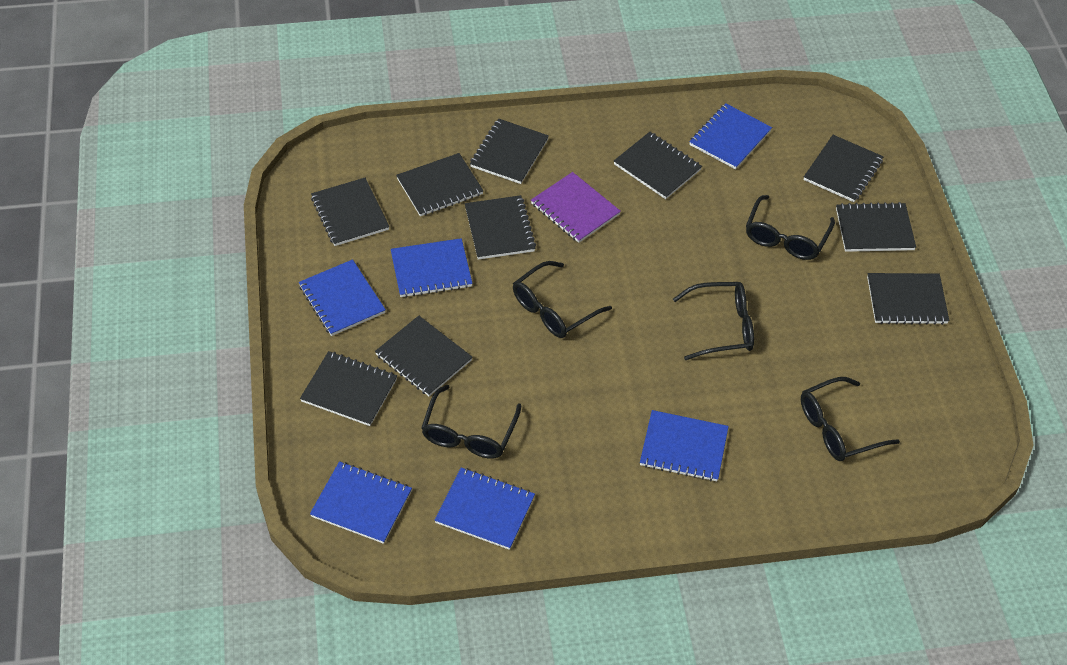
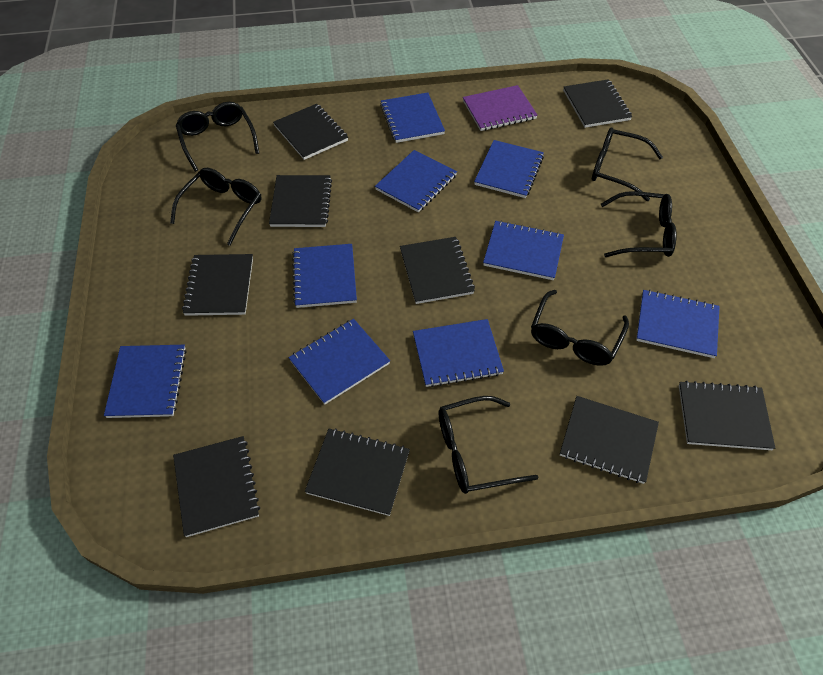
black glasses: 5 -> 6
black notebook: 10 -> 9
blue notebook: 6 -> 9

